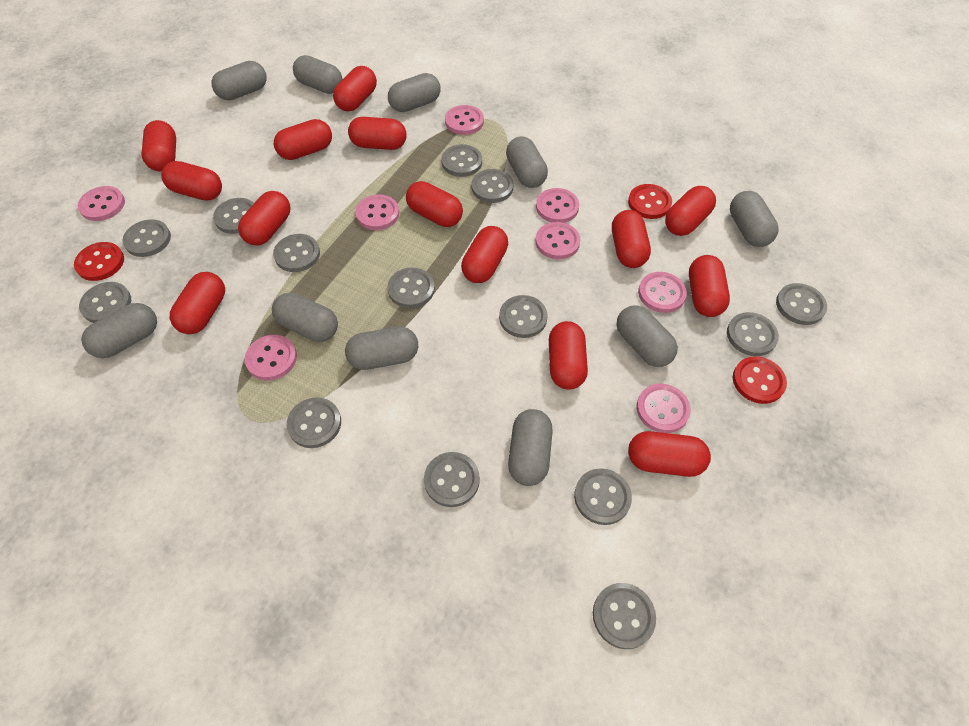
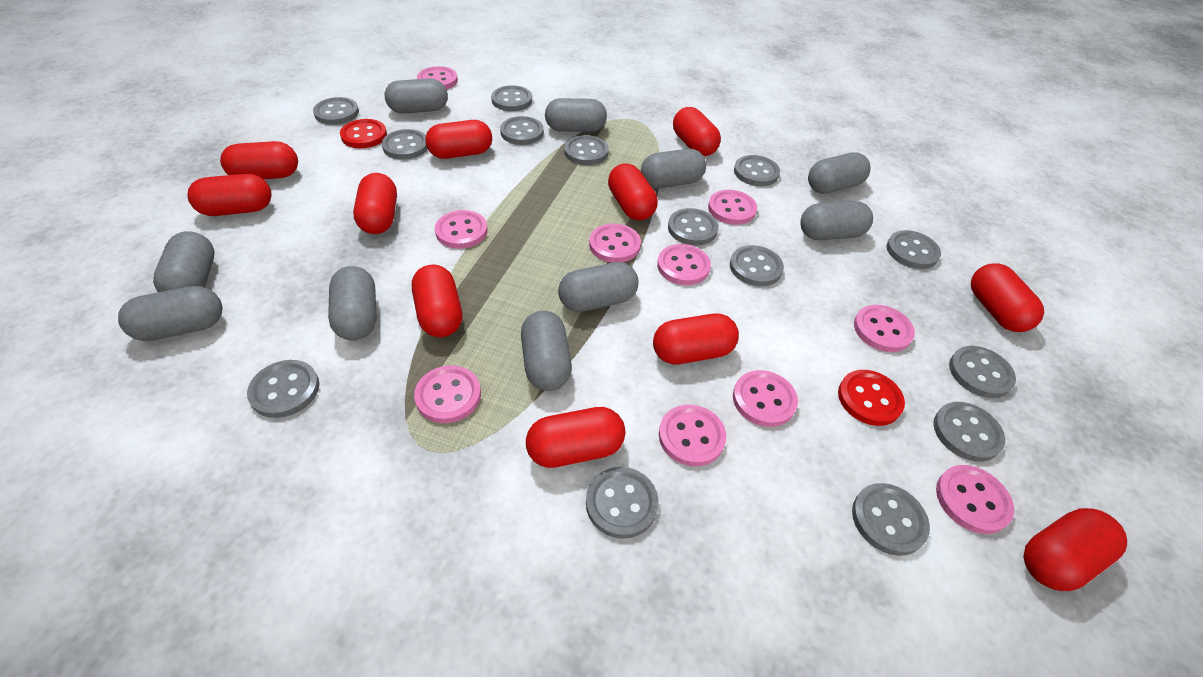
pink button: 8 -> 10
red button: 3 -> 2
red capsule: 14 -> 11

